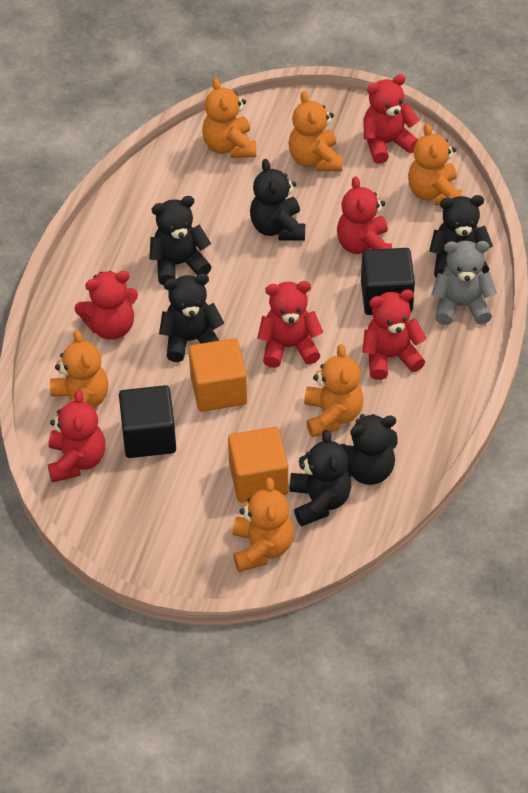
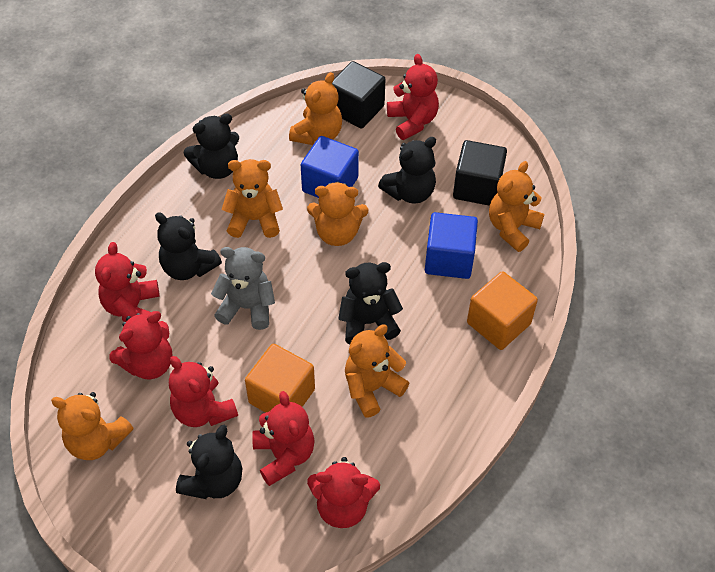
black teddy bear: 6 -> 5
blue cube: 0 -> 2

